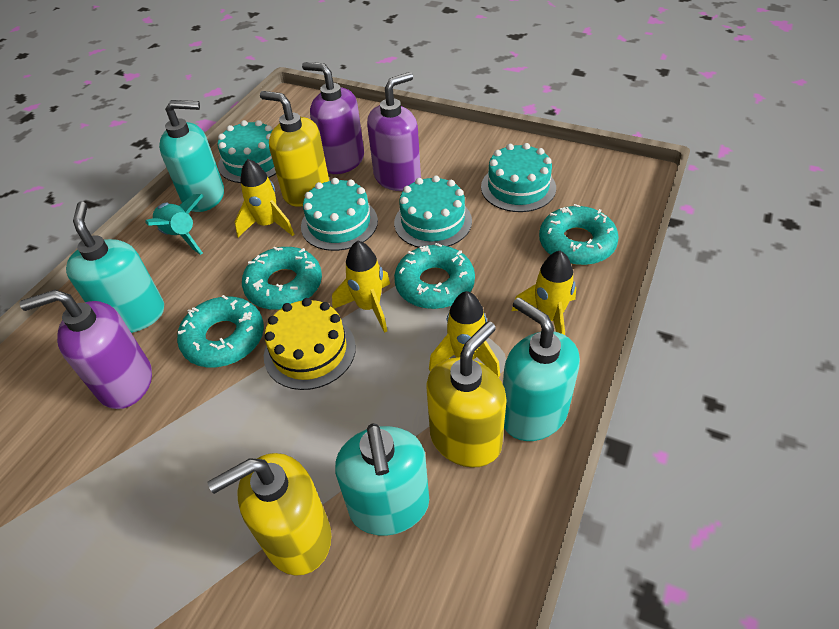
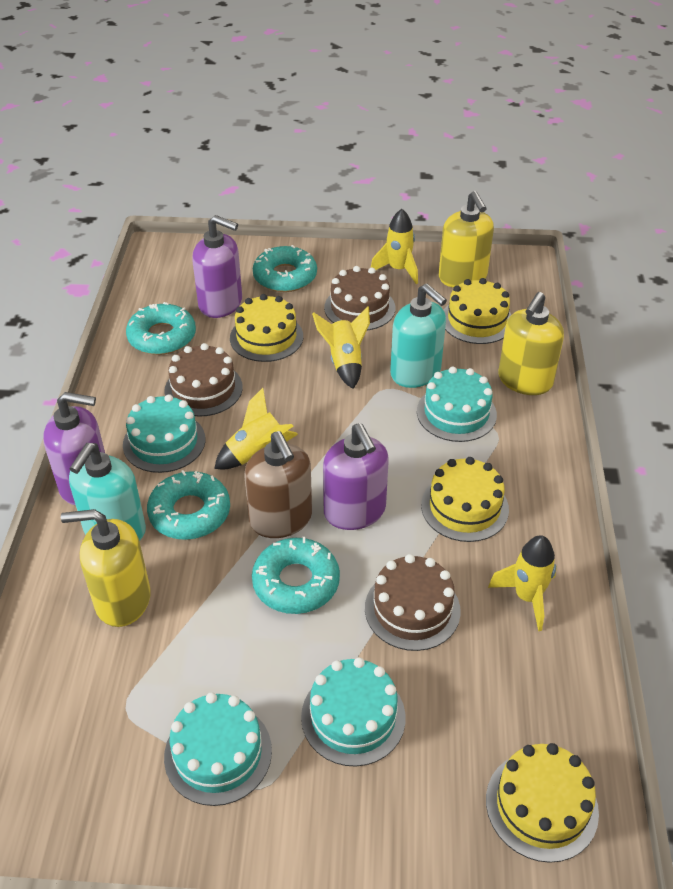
brown cake: 0 -> 3
brown soap dispenser: 0 -> 1
turquoise rocket: 1 -> 0
turquoise soap dispenser: 4 -> 2
yellow cake: 1 -> 4

